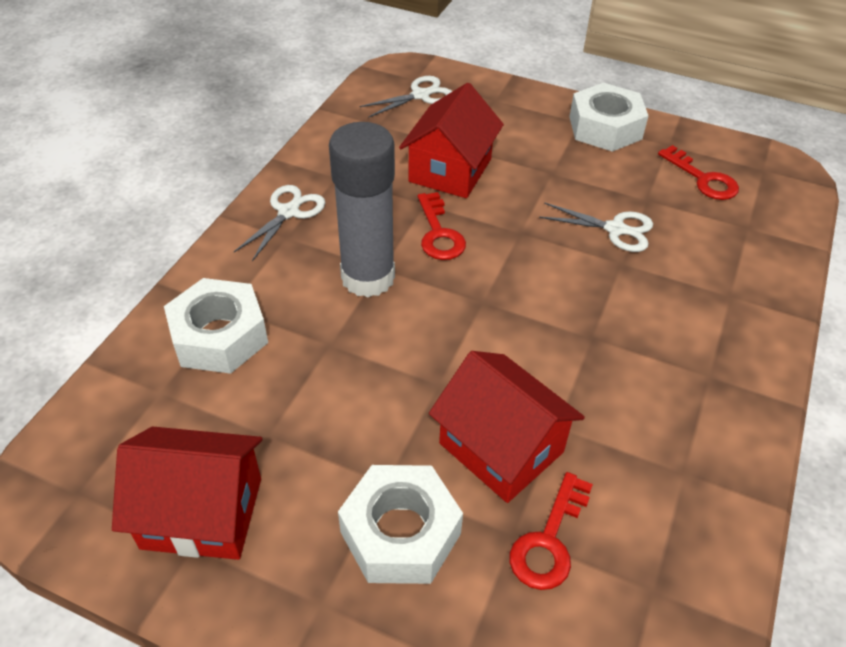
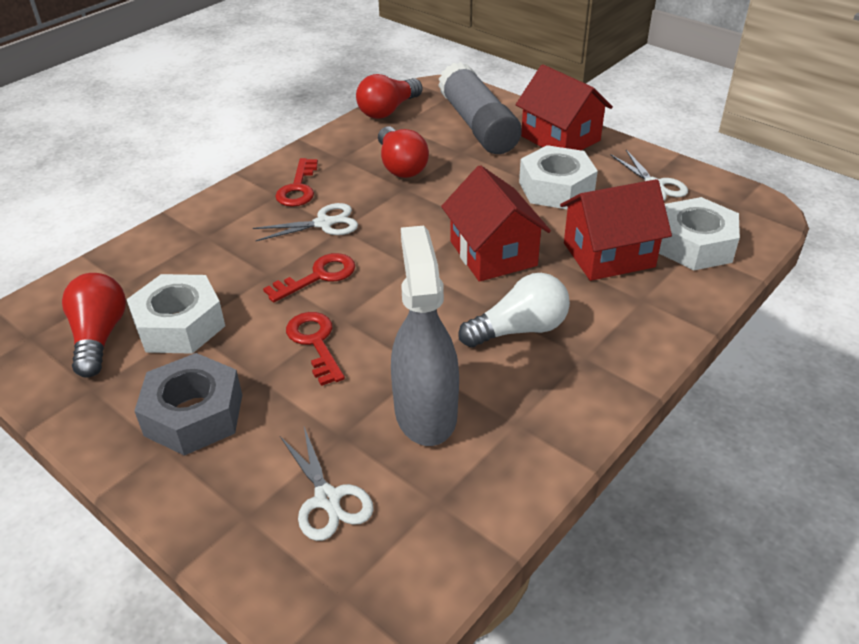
grey nut: 0 -> 1
grey spray bottle: 0 -> 1
red light bulb: 0 -> 3
white light bulb: 0 -> 1

